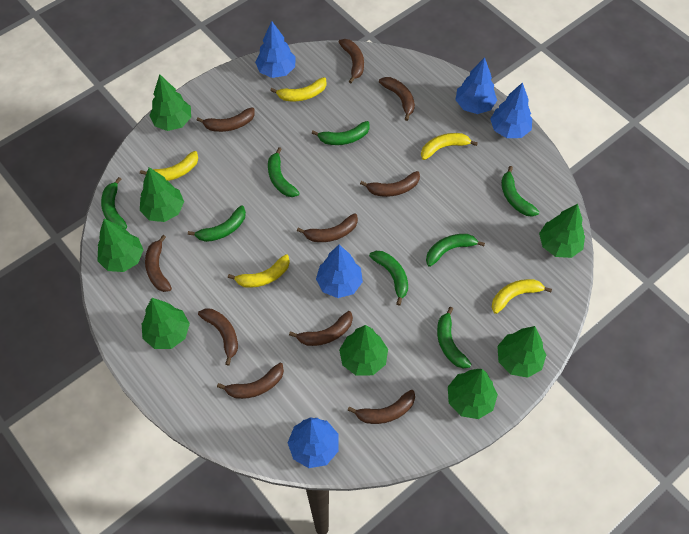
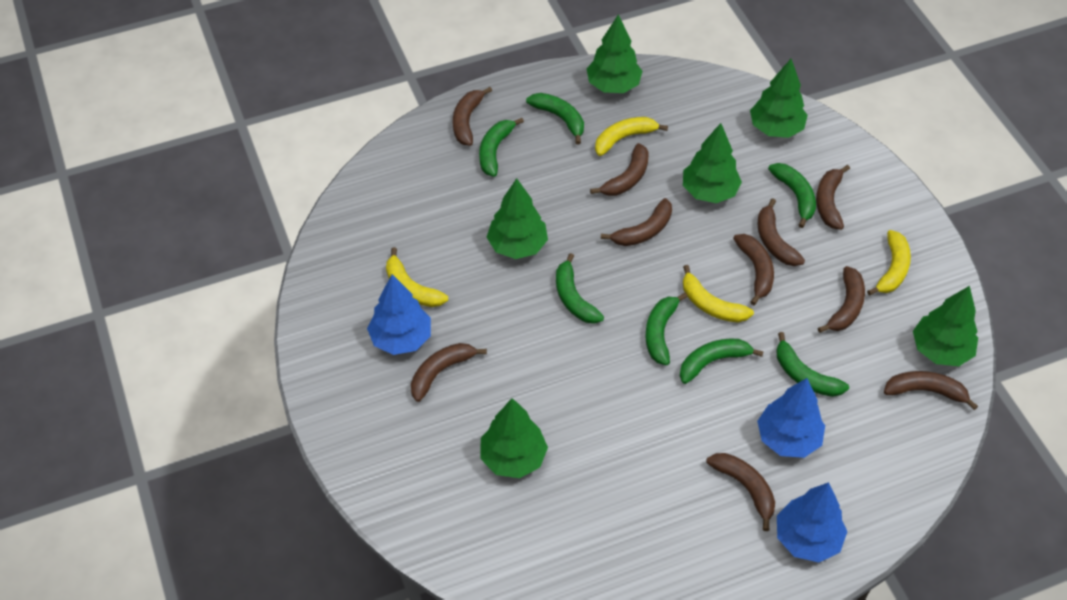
blue tree: 5 -> 3
green banana: 8 -> 7
green tree: 8 -> 6
yellow banana: 5 -> 4

